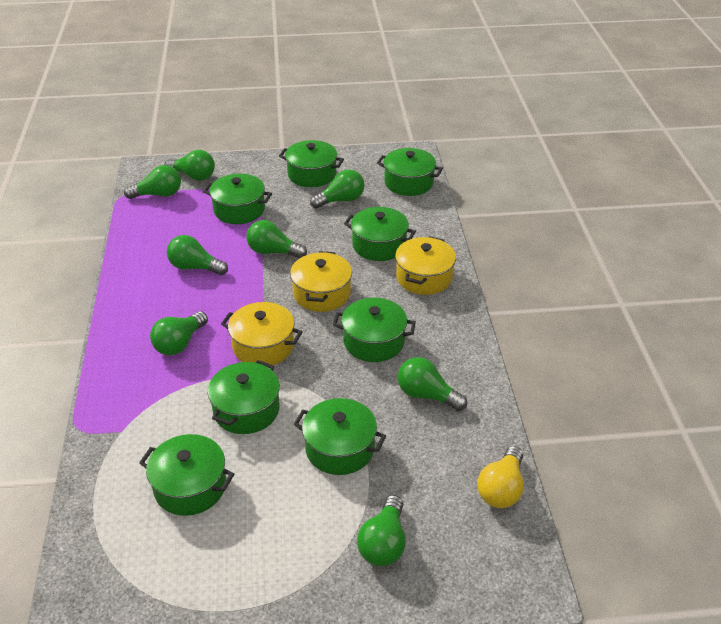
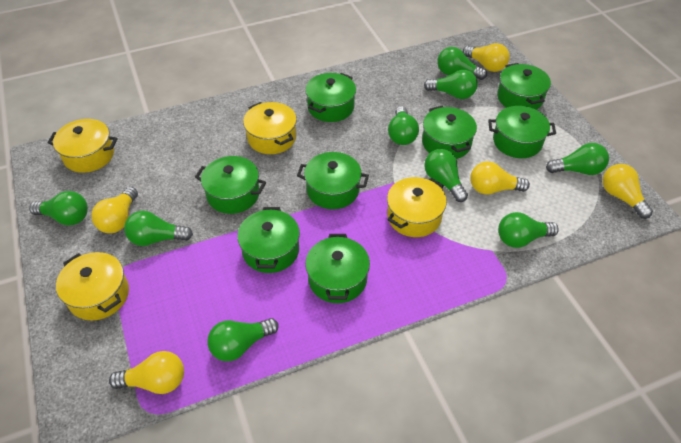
green light bulb: 8 -> 9
yellow light bulb: 1 -> 5
yellow pot: 3 -> 4

